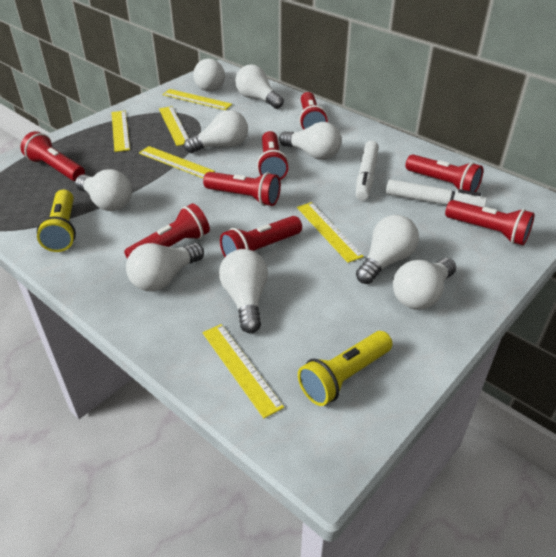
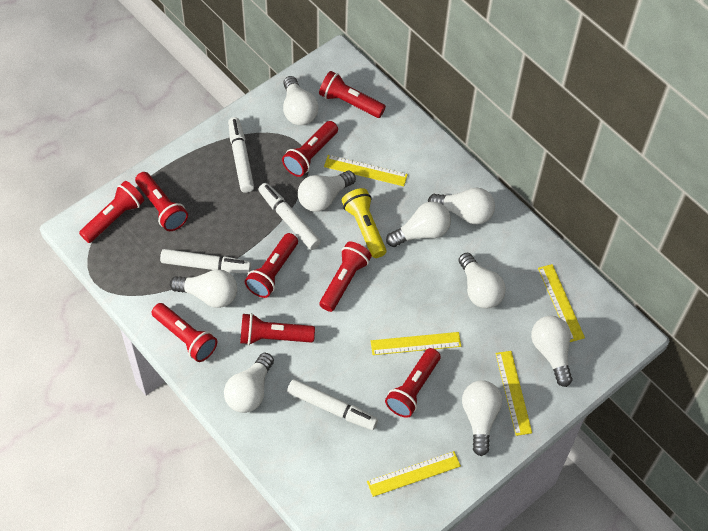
red flashlight: 8 -> 9
white marker: 2 -> 4
yellow flashlight: 2 -> 1
yellow ruler: 6 -> 5

